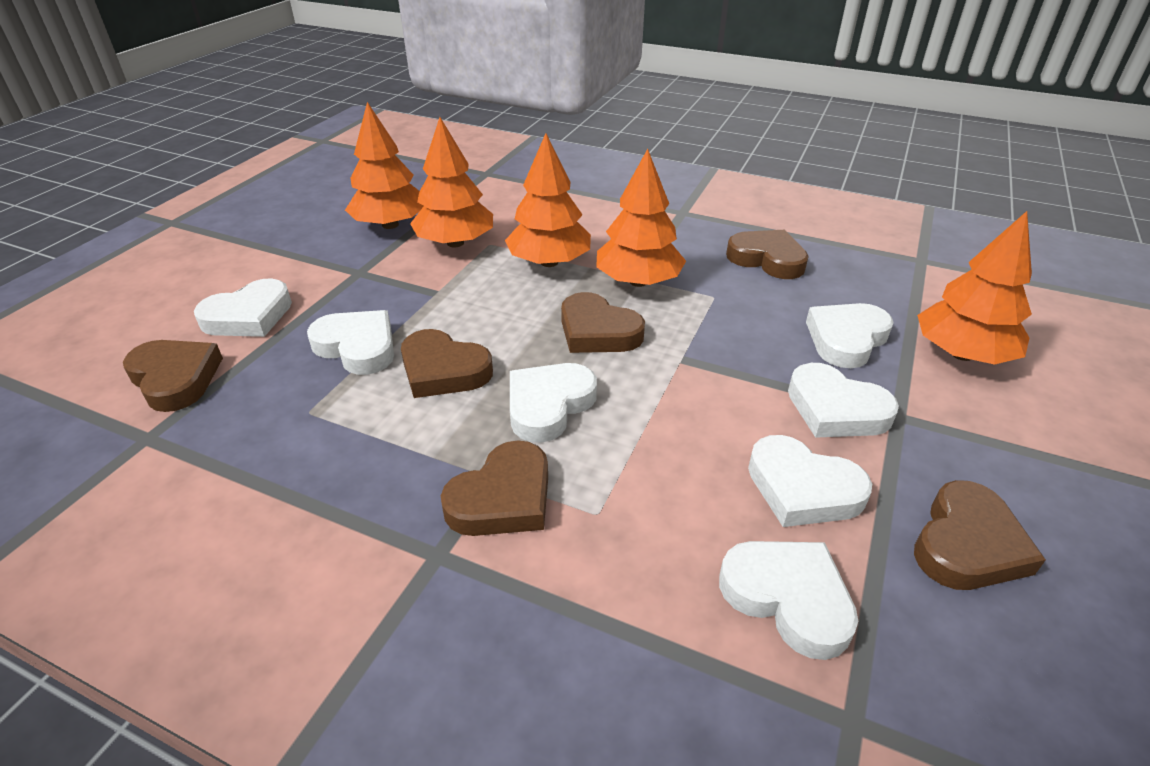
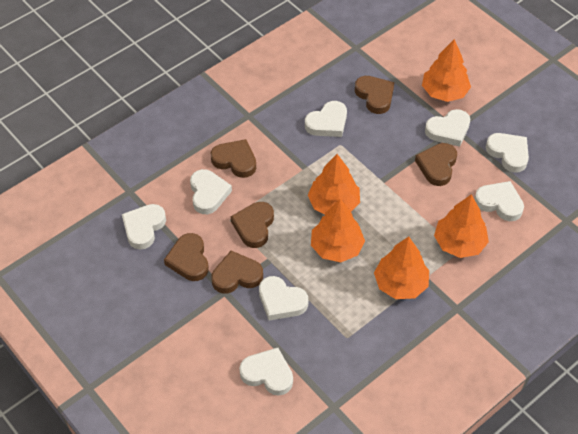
white heart: 7 -> 8

